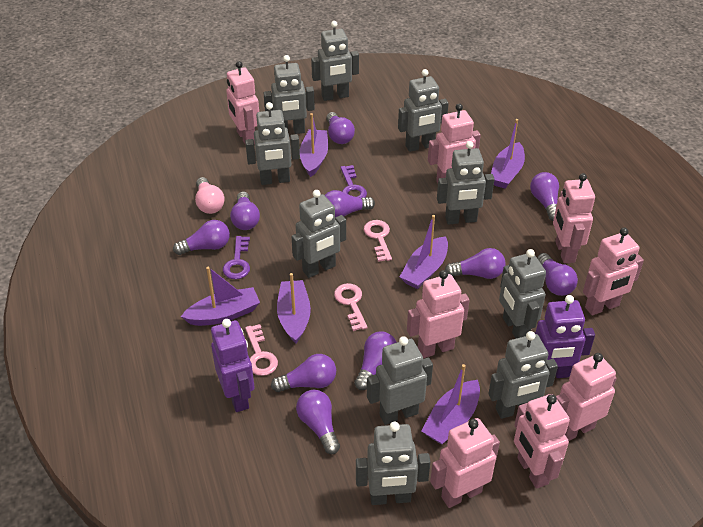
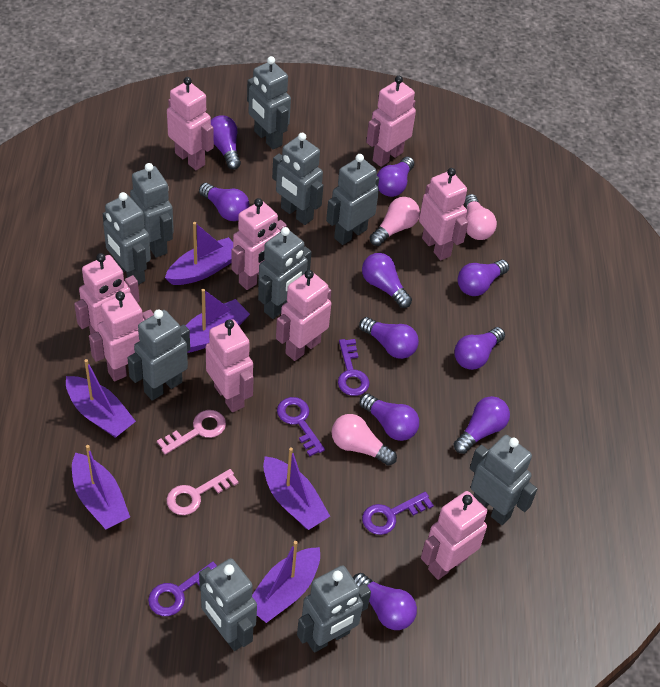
pink key: 3 -> 2
pink light bulb: 1 -> 3
pink robot: 8 -> 9
purple key: 2 -> 4
purple robot: 2 -> 0

